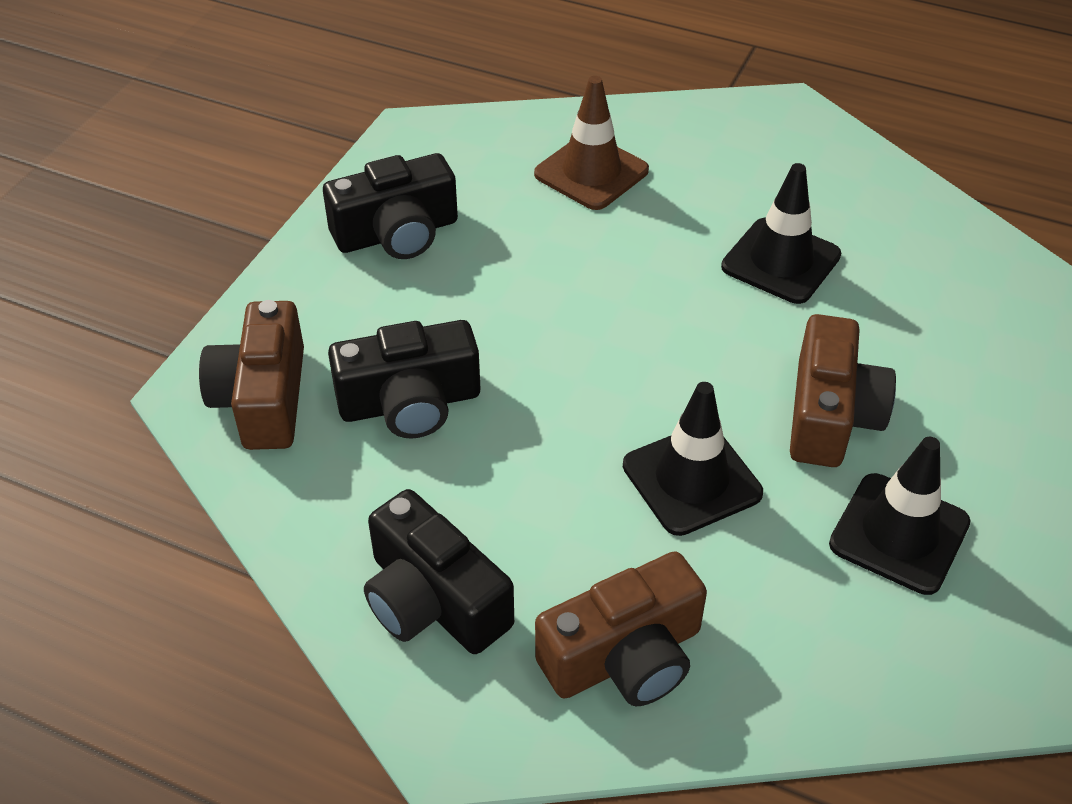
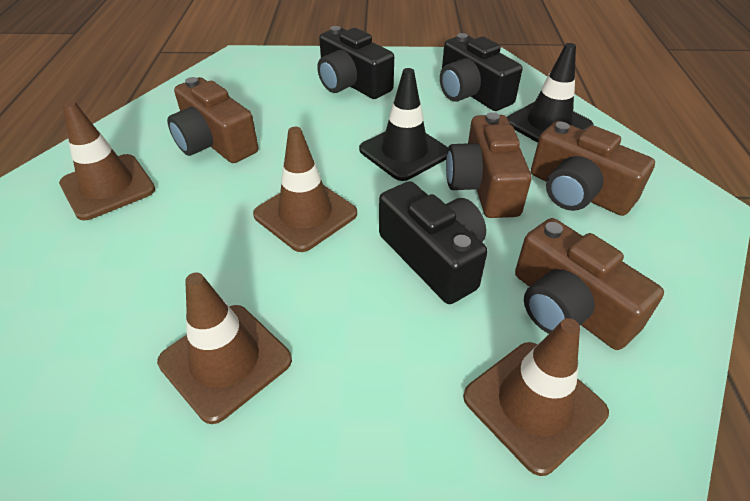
black traffic cone: 3 -> 2
brown camera: 3 -> 4
brown traffic cone: 1 -> 4

